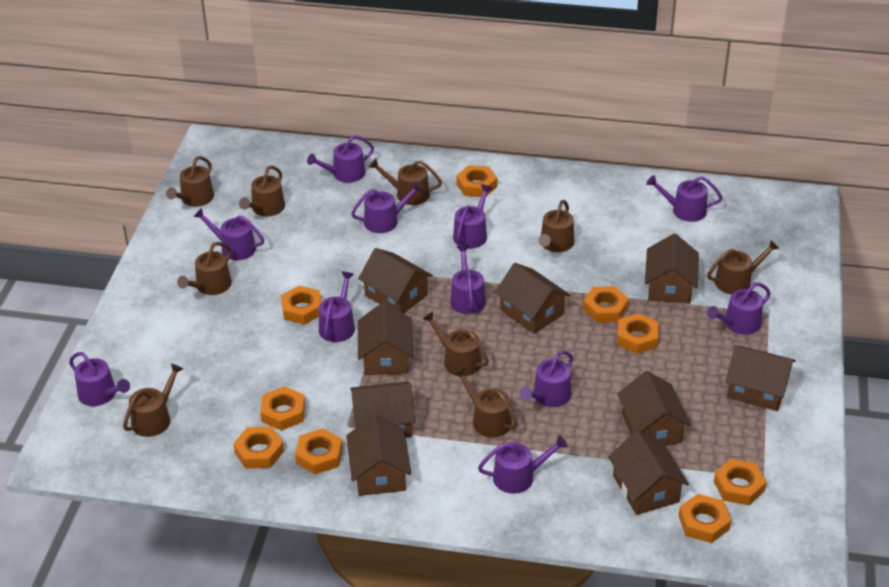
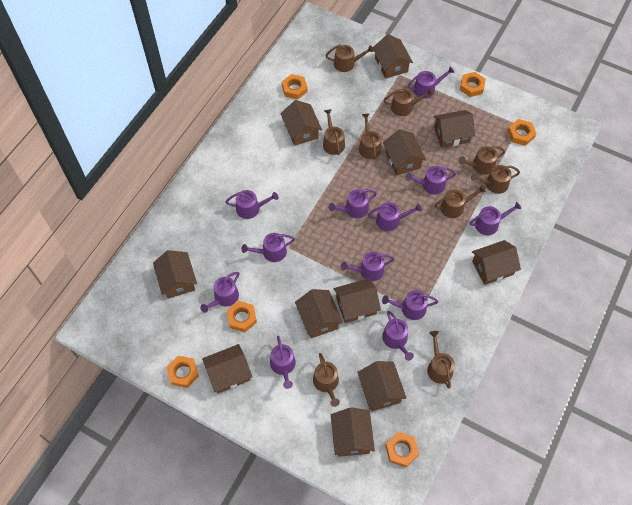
brown house: 9 -> 11
orange nut: 9 -> 6
purple watering can: 11 -> 12

